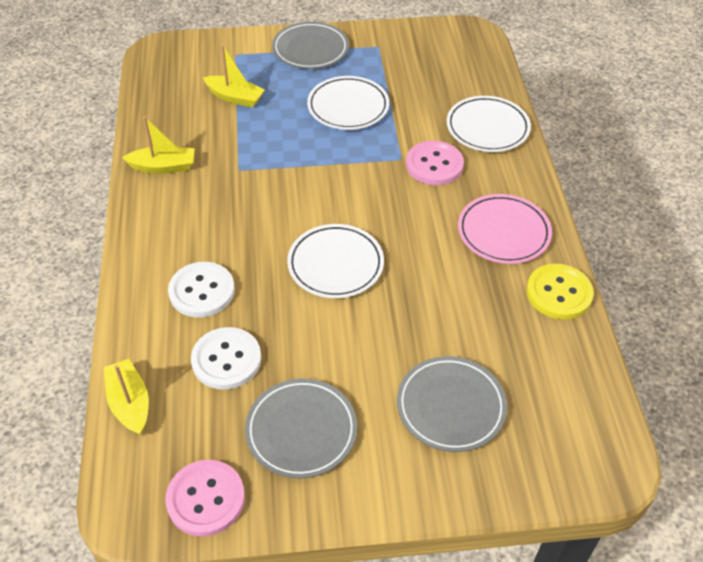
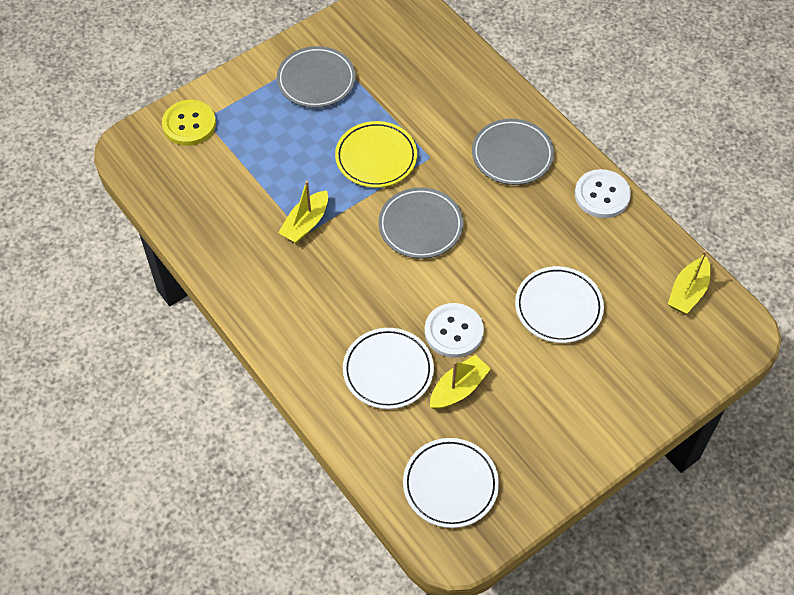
pink button: 2 -> 0
pink plate: 1 -> 0
yellow plate: 0 -> 1

